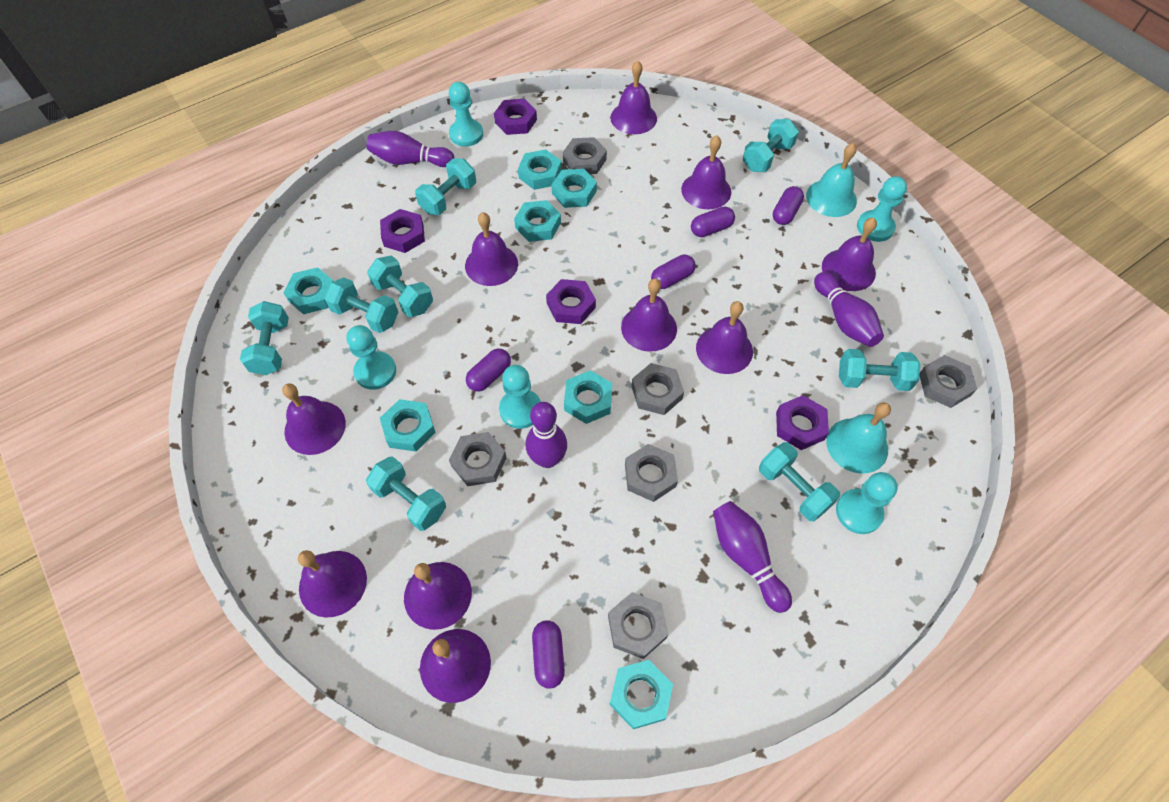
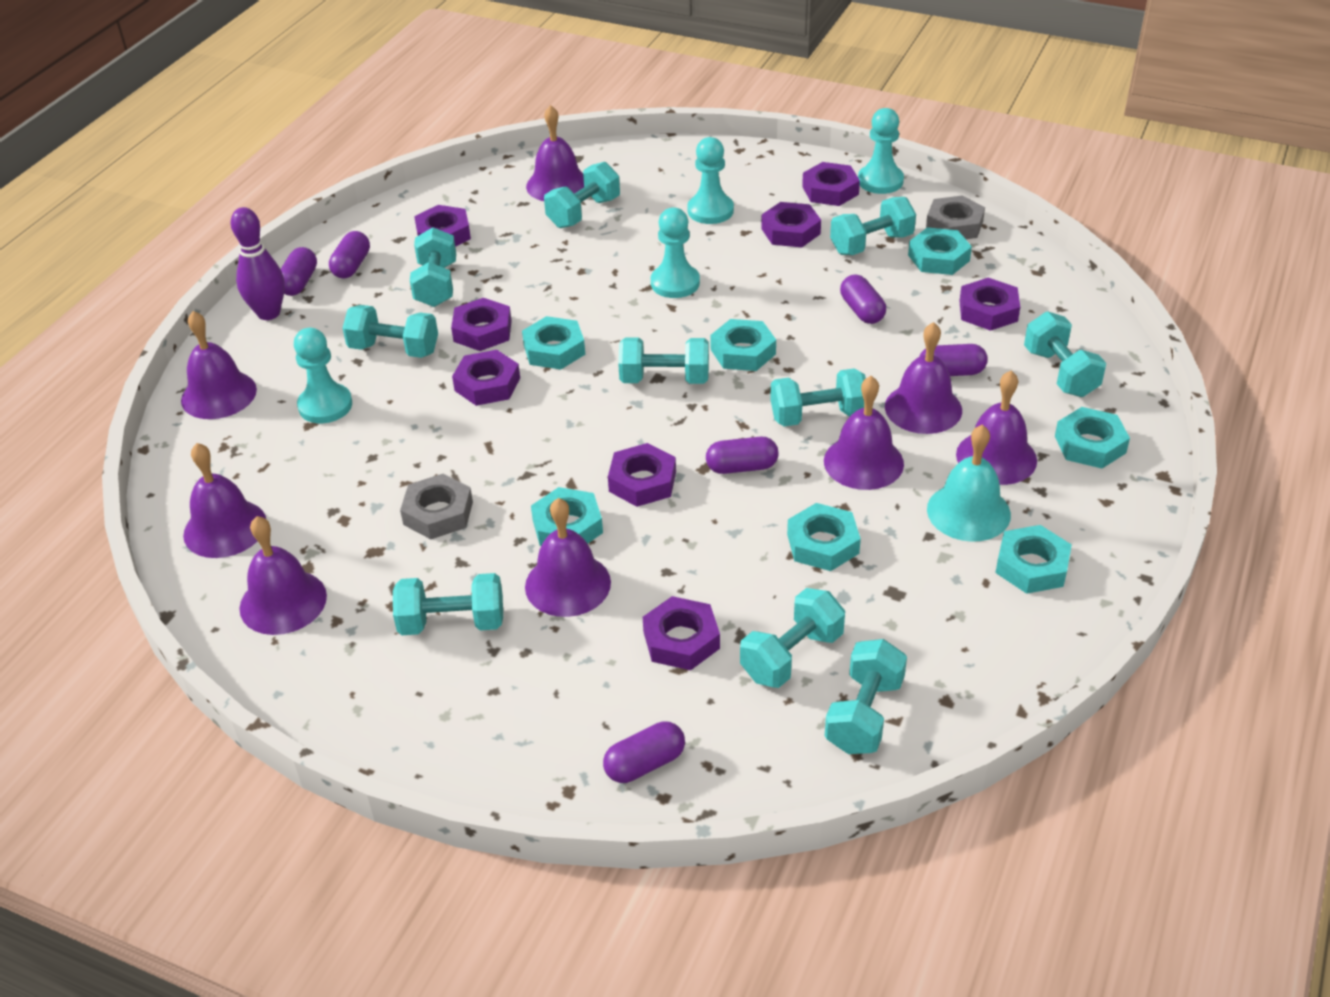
grey nut: 6 -> 2
purple bell: 10 -> 8
purple bowling pin: 4 -> 1
purple capsule: 5 -> 6
purple nut: 4 -> 8
turquoise bell: 2 -> 1
turquoise dumbbell: 8 -> 10
turquoise pawn: 5 -> 4

